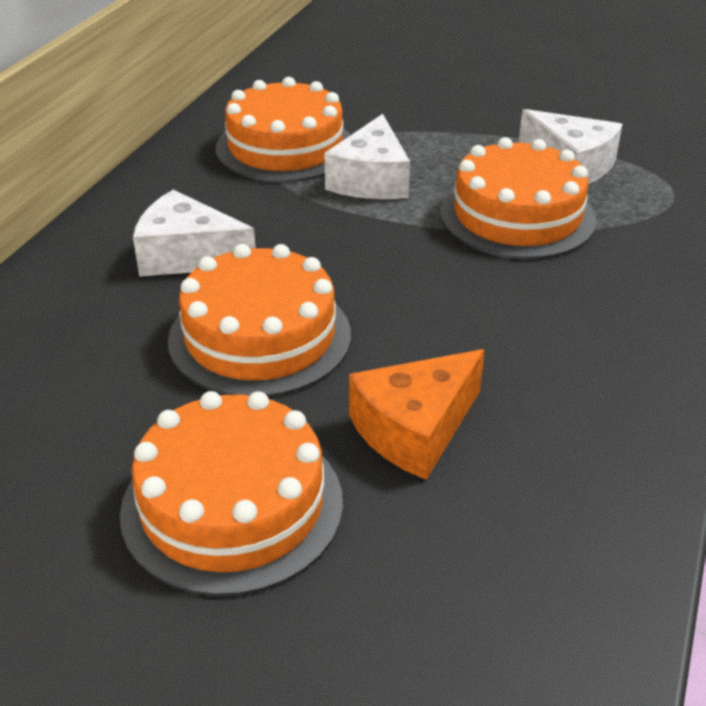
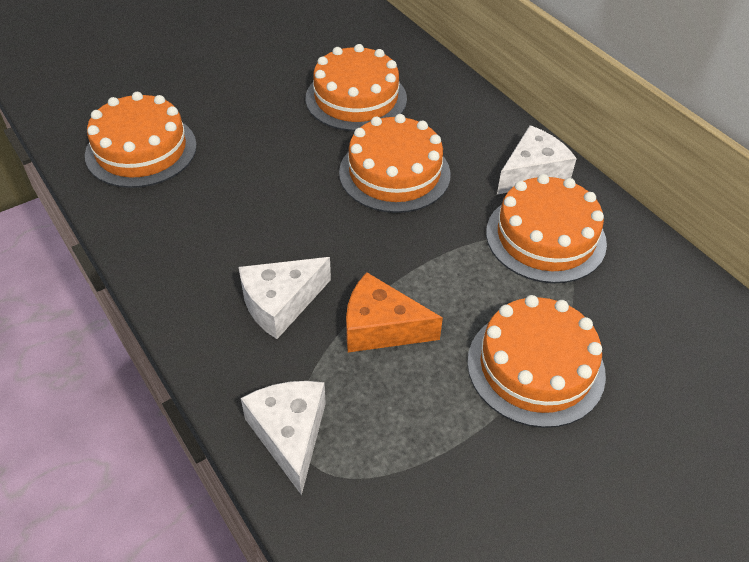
orange cake: 4 -> 5

